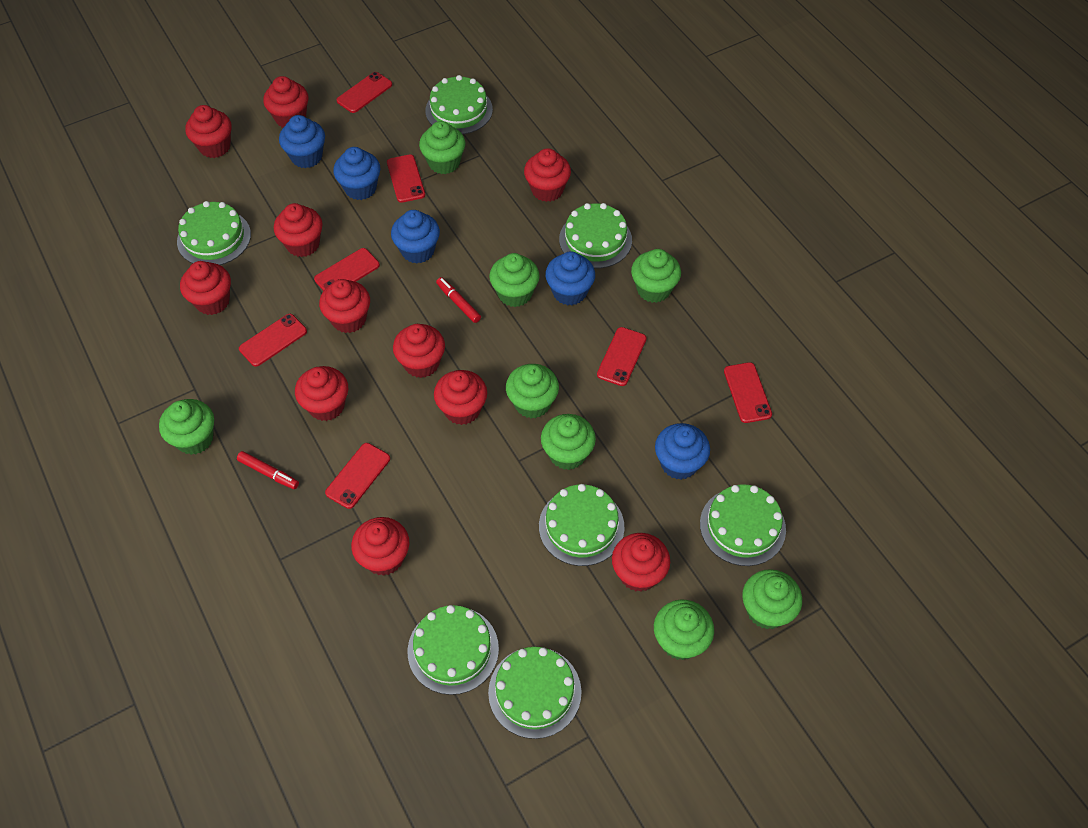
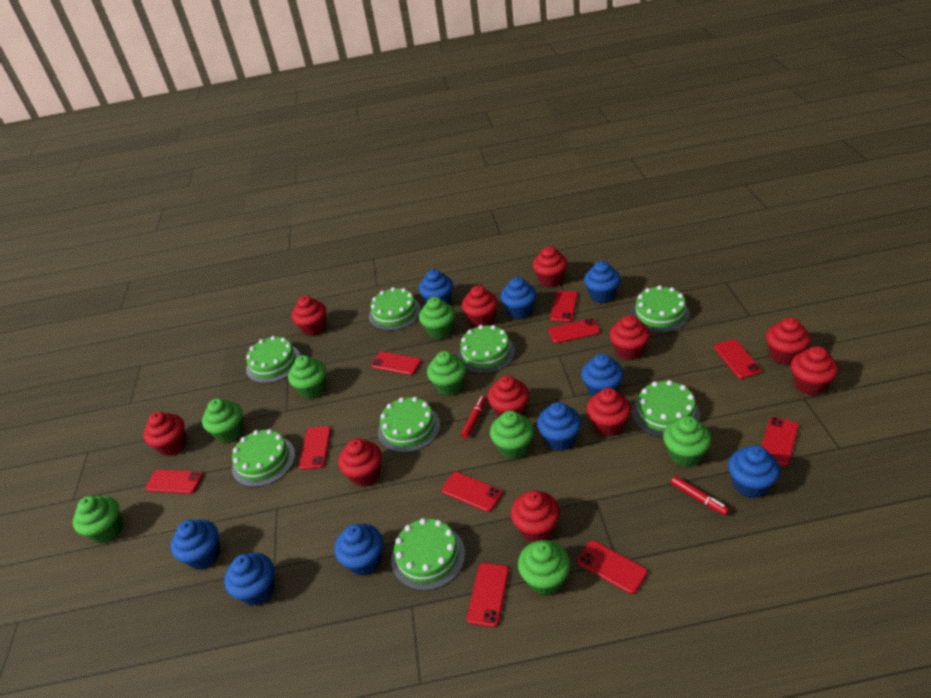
blue cupcake: 5 -> 9
green cake: 7 -> 8
red phone: 7 -> 10

